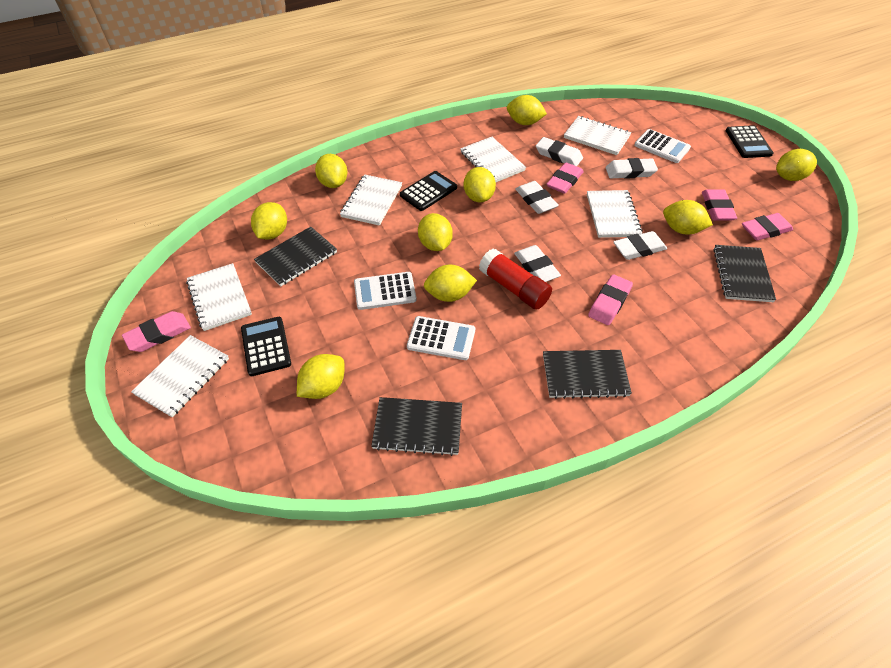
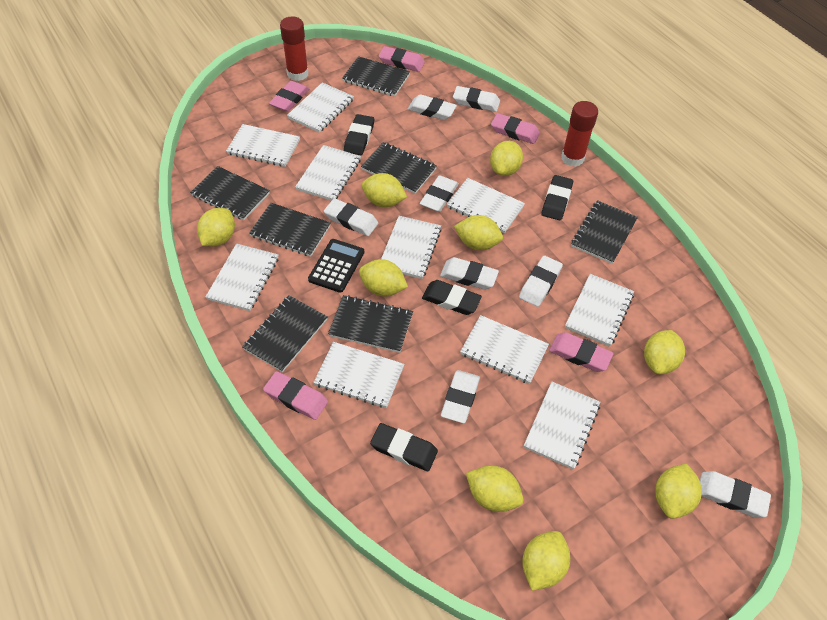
black calculator: 3 -> 1
black eraser: 0 -> 4
black notebook: 4 -> 7
red glue stick: 1 -> 2
white calculator: 3 -> 0
white eraser: 5 -> 8
white notebook: 6 -> 10

